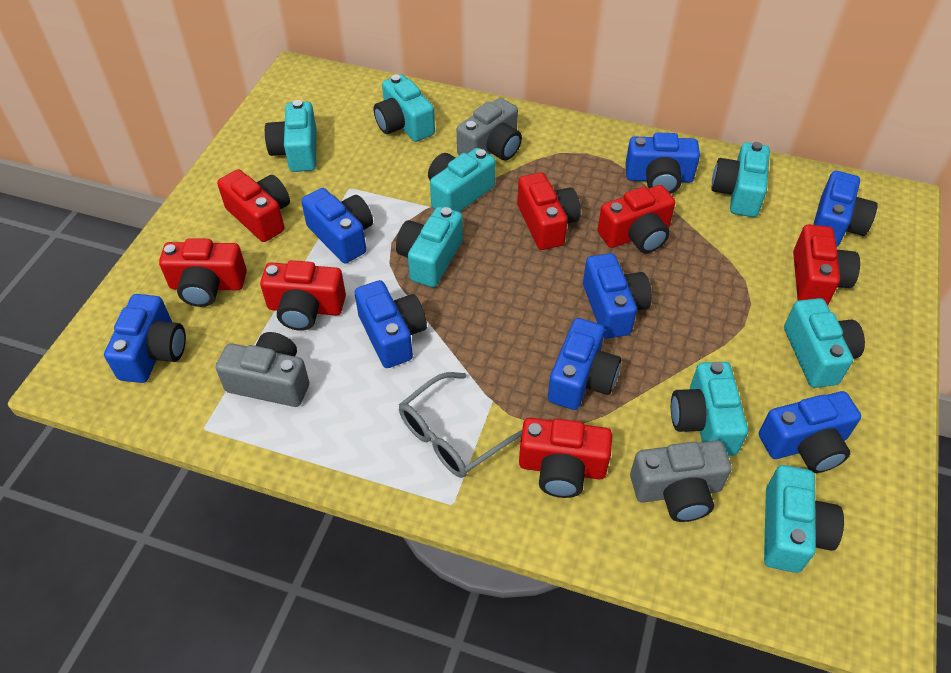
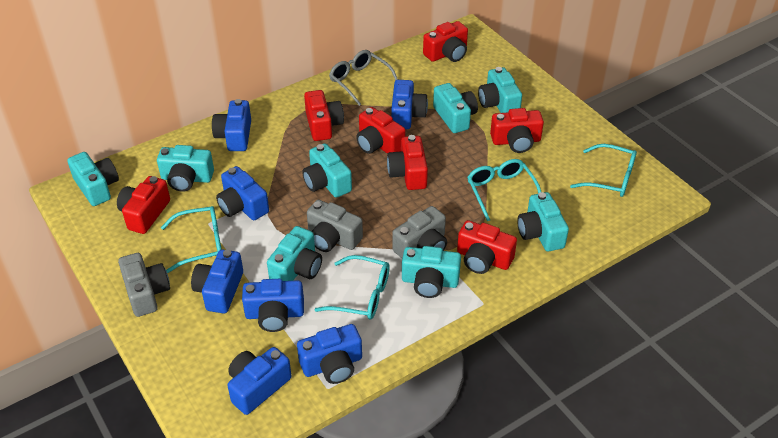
blue camera: 8 -> 7
turquoise glasses: 0 -> 4

